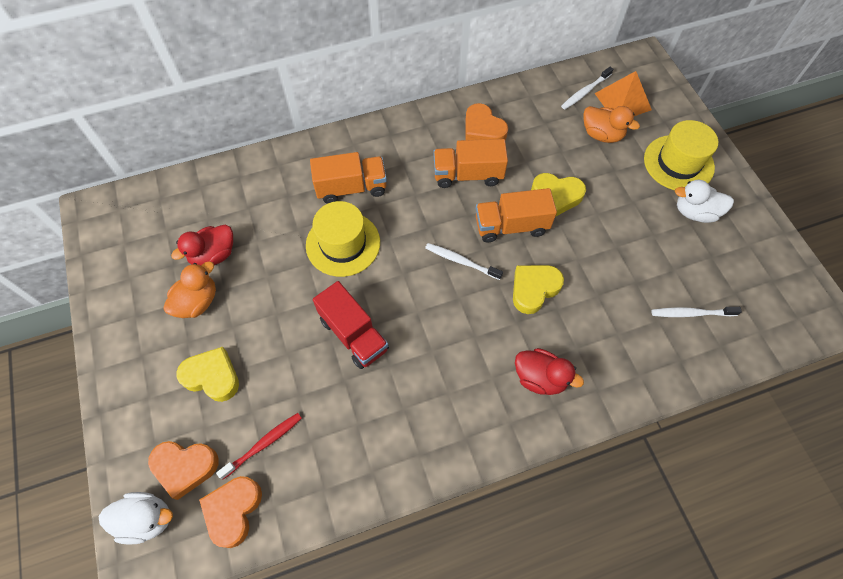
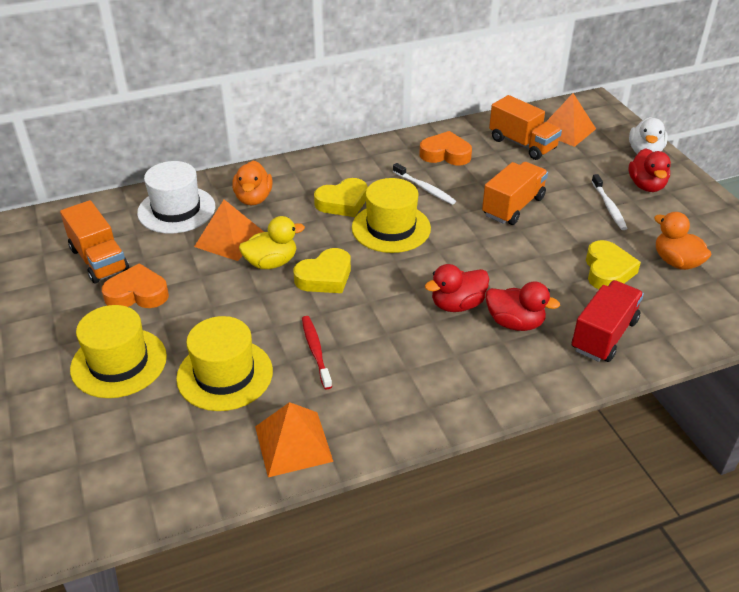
orange heart: 3 -> 2
orange pyramid: 1 -> 3
red duck: 2 -> 3
white duck: 2 -> 1
white hat: 0 -> 1
white toothbrush: 3 -> 2
yellow duck: 0 -> 1
yellow hat: 2 -> 3

